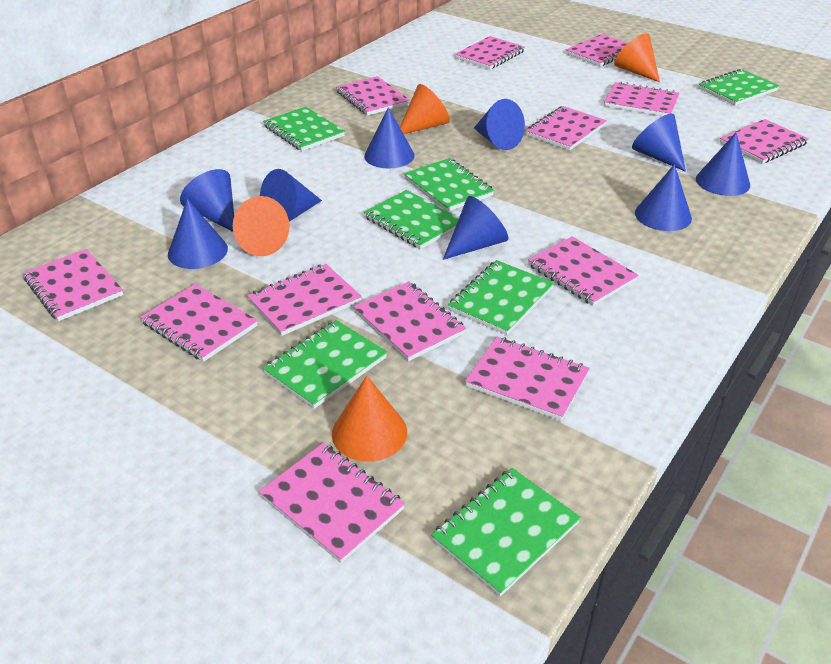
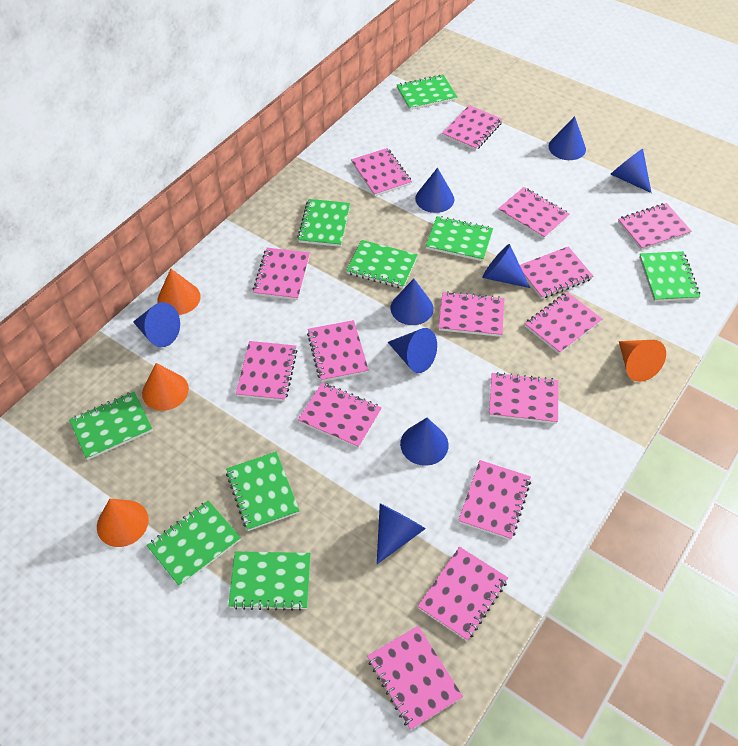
green notebook: 7 -> 9
pink notebook: 13 -> 15

